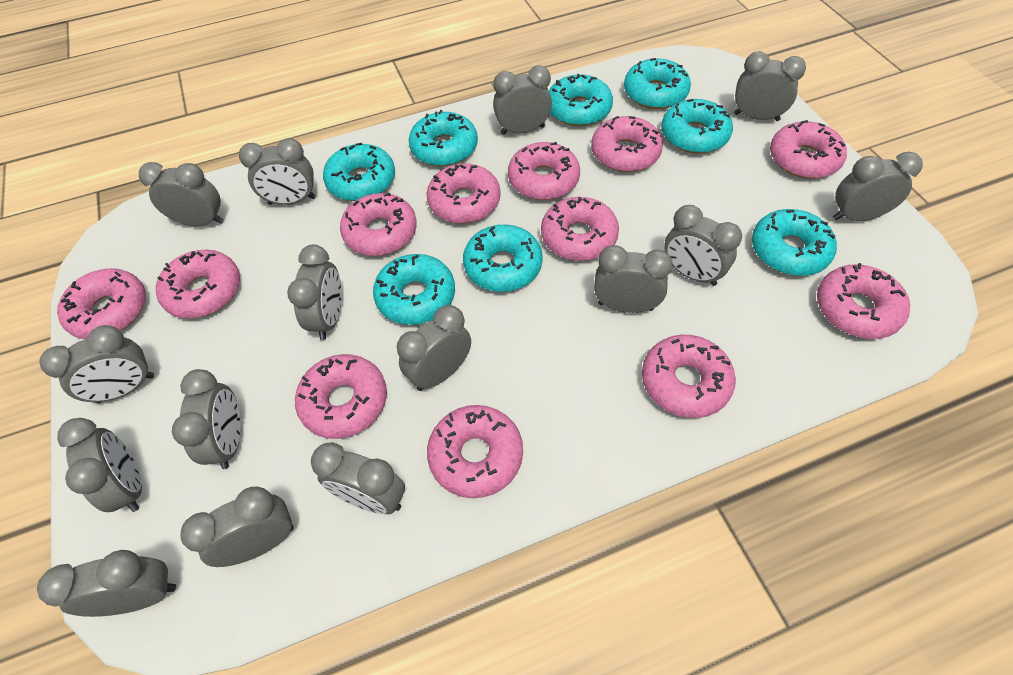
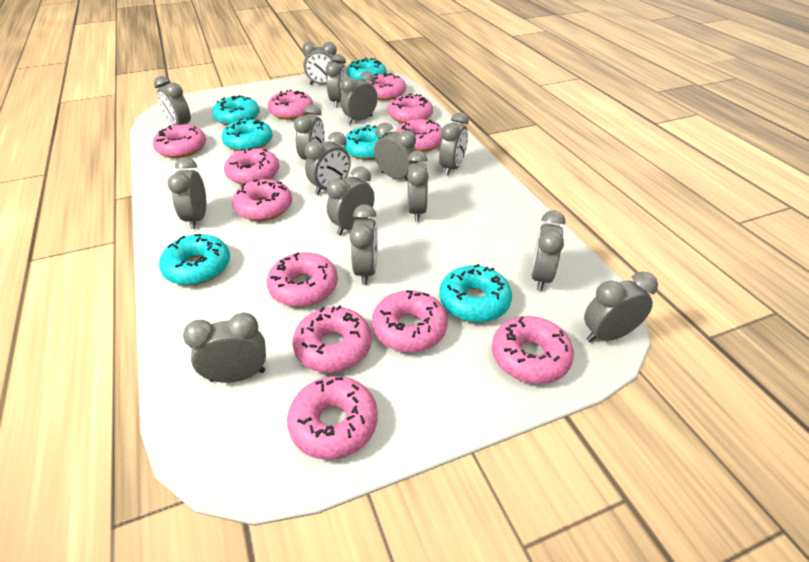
turquoise donut: 8 -> 6

